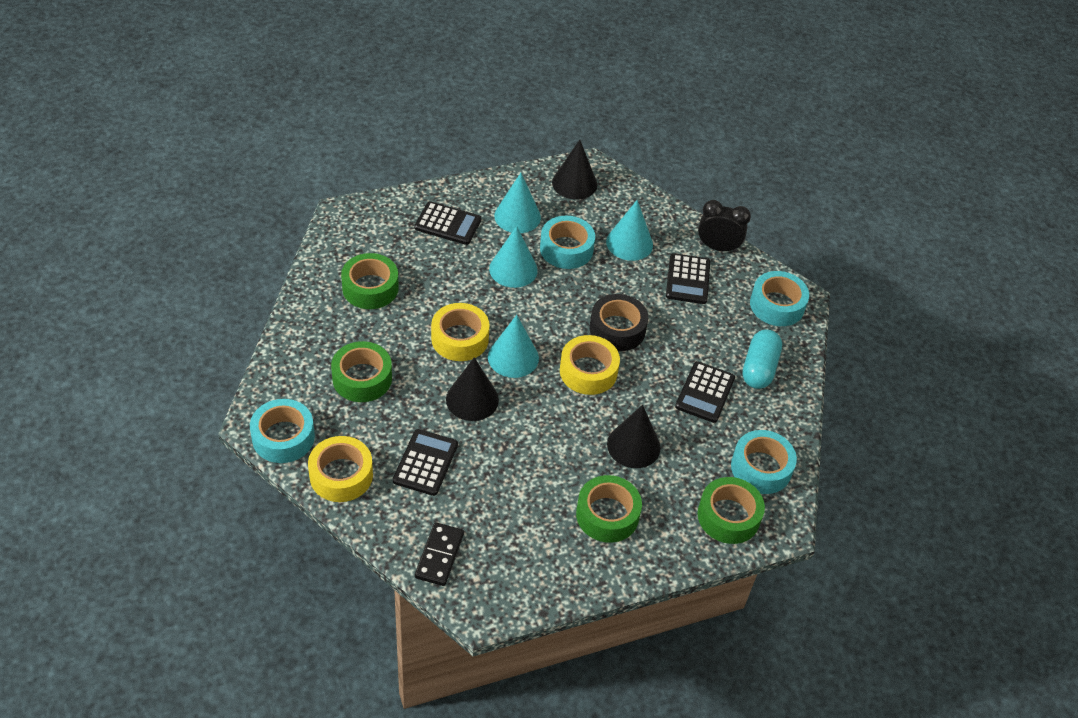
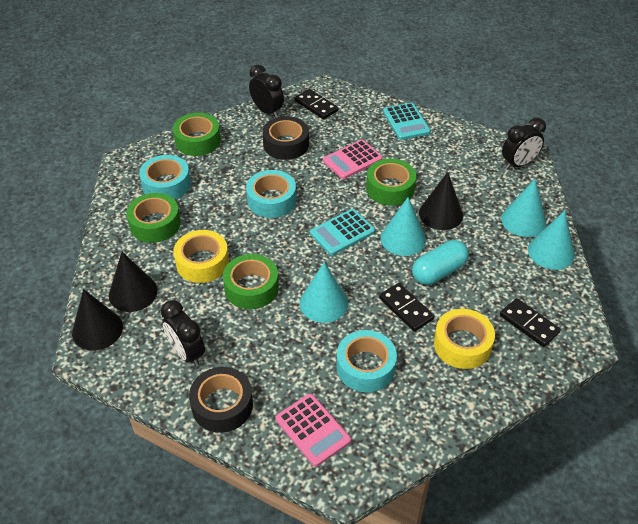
black calculator: 4 -> 0
black clock: 1 -> 3
black domino: 1 -> 3
black tape: 1 -> 2
pink calculator: 0 -> 2
turquoise calculator: 0 -> 2
turquoise tape: 4 -> 3
yellow tape: 3 -> 2

